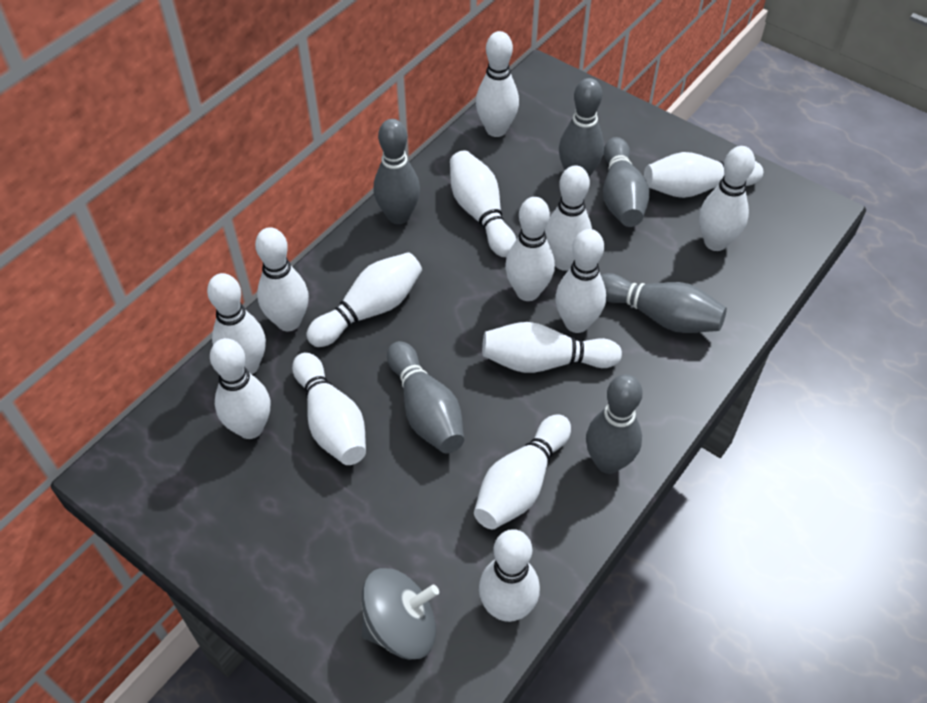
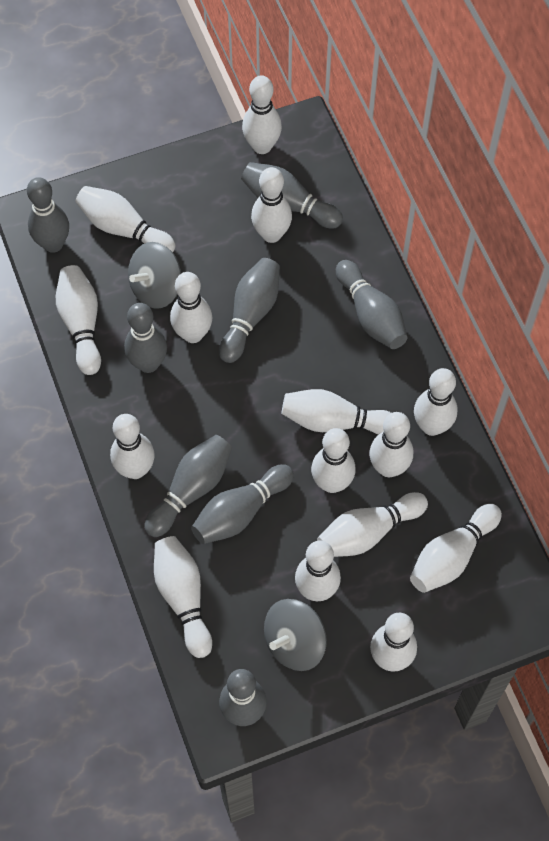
grey bowling pin: 6 -> 8
grey spinning top: 1 -> 2

